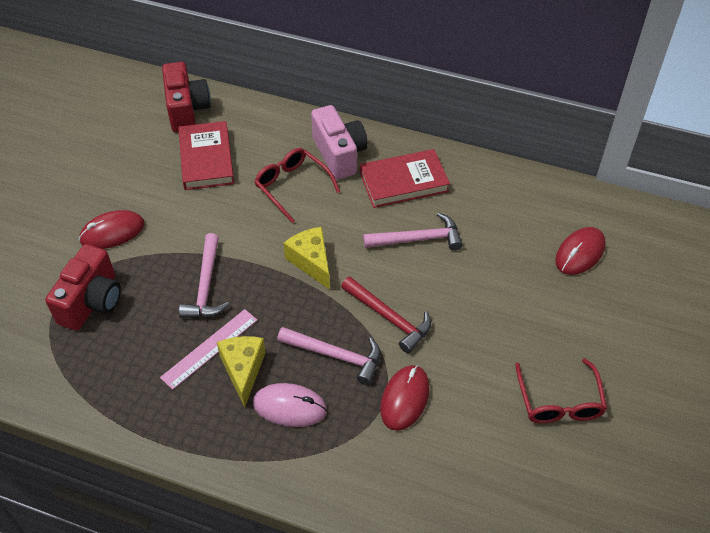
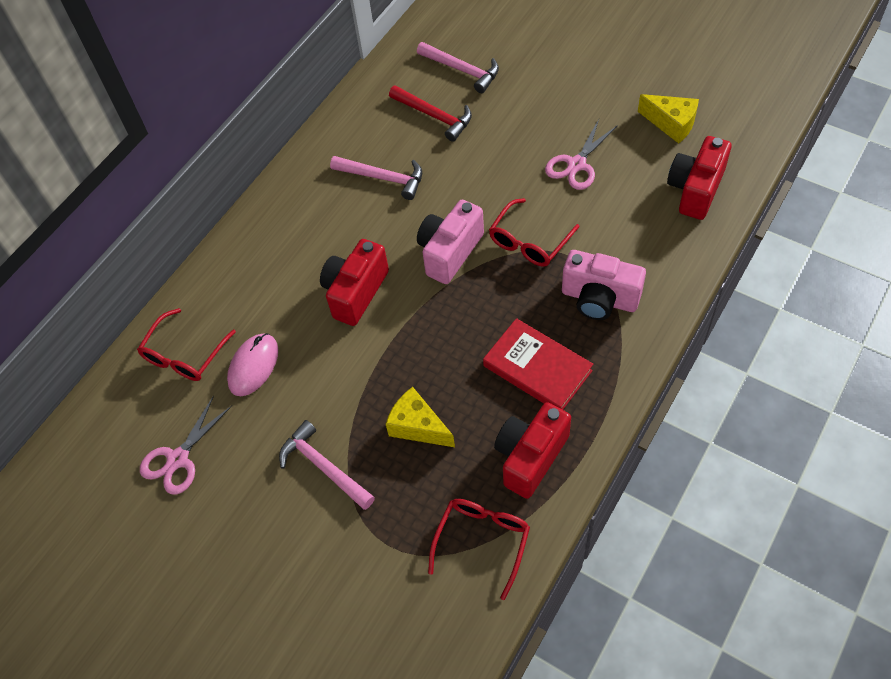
pink camera: 1 -> 2
pink ruler: 1 -> 0
pink scissors: 0 -> 2
red book: 2 -> 1
red camera: 2 -> 3
red glasses: 2 -> 3
red mouse: 3 -> 0

